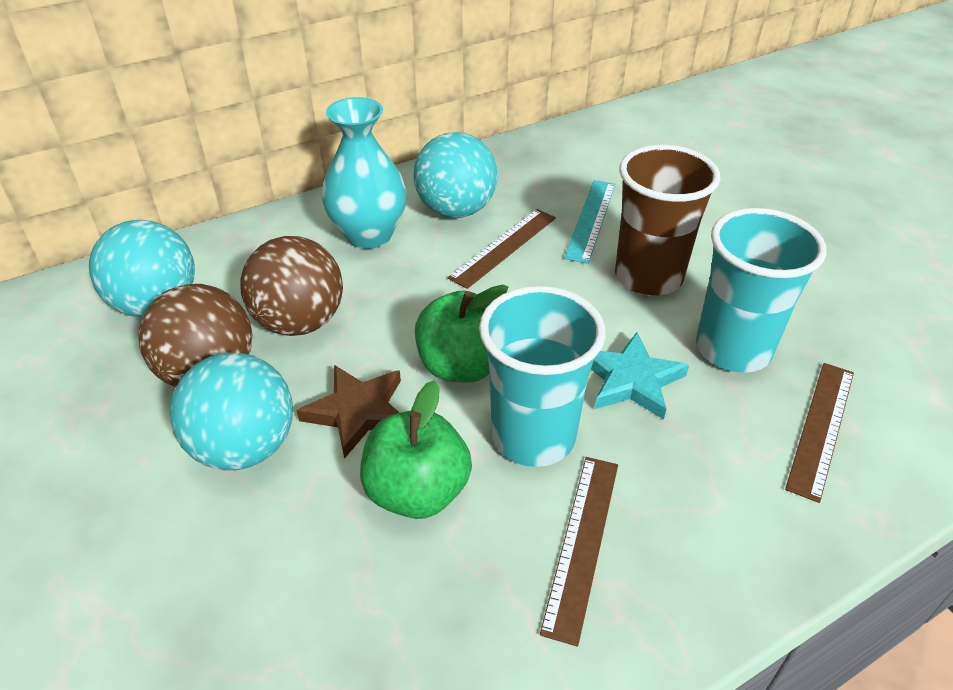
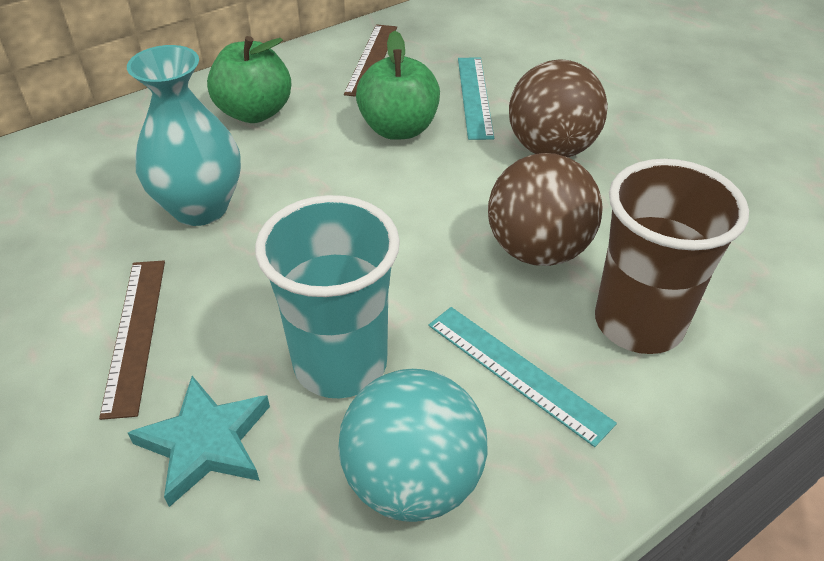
brown ruler: 3 -> 2
brown star: 1 -> 0
turquoise ball: 3 -> 1
turquoise cup: 2 -> 1
turquoise ruler: 1 -> 2

